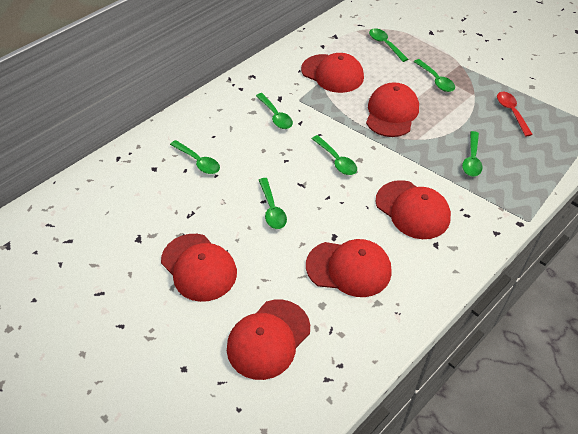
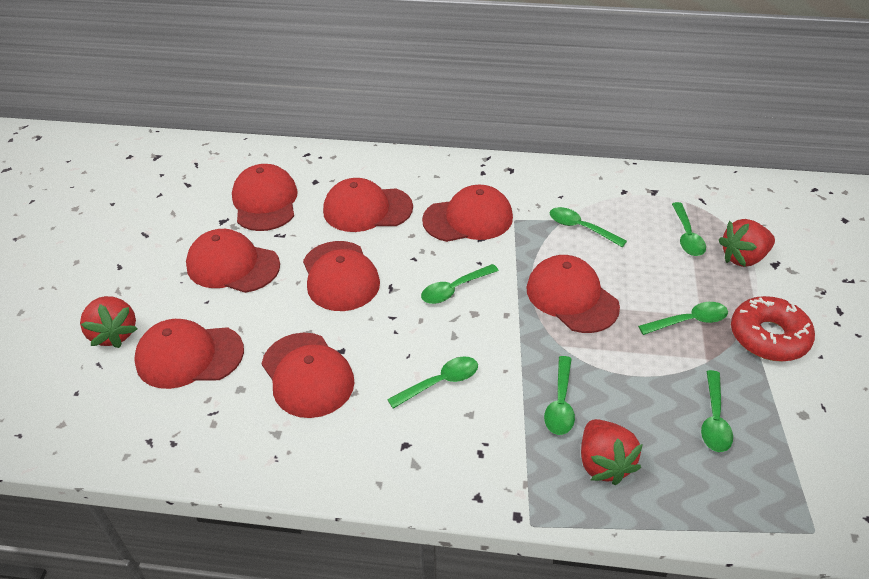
red cap: 6 -> 8
red donut: 0 -> 1
red spoon: 1 -> 0
red strawberry: 0 -> 3

